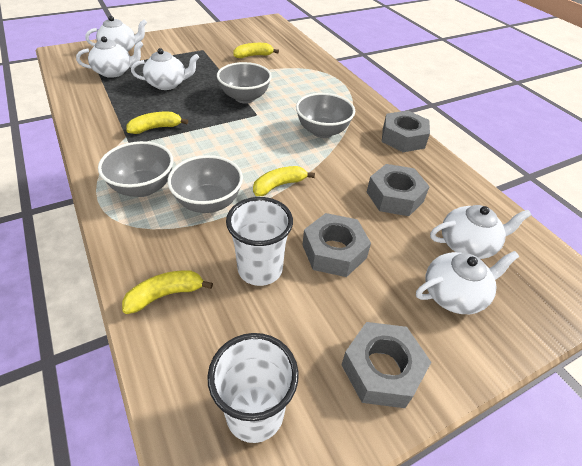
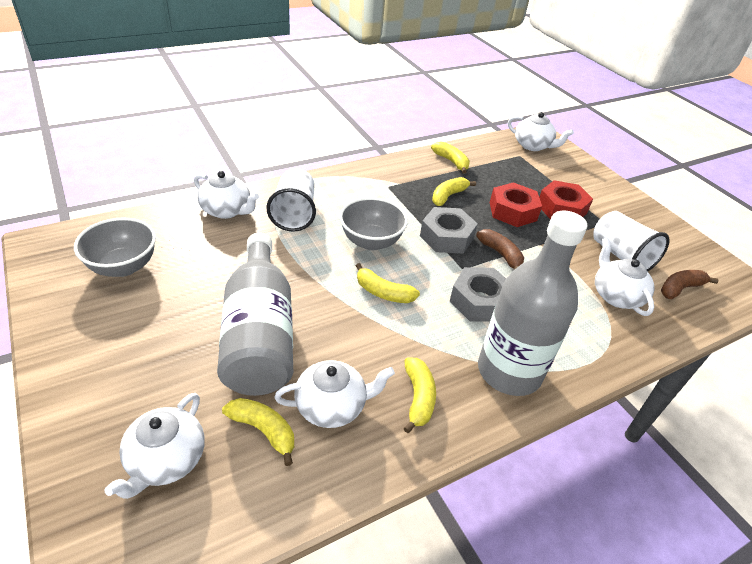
brown banana: 0 -> 2
grey bottle: 0 -> 2
grey bowl: 4 -> 2
grey nut: 4 -> 2
red nut: 0 -> 2
yellow banana: 4 -> 5

